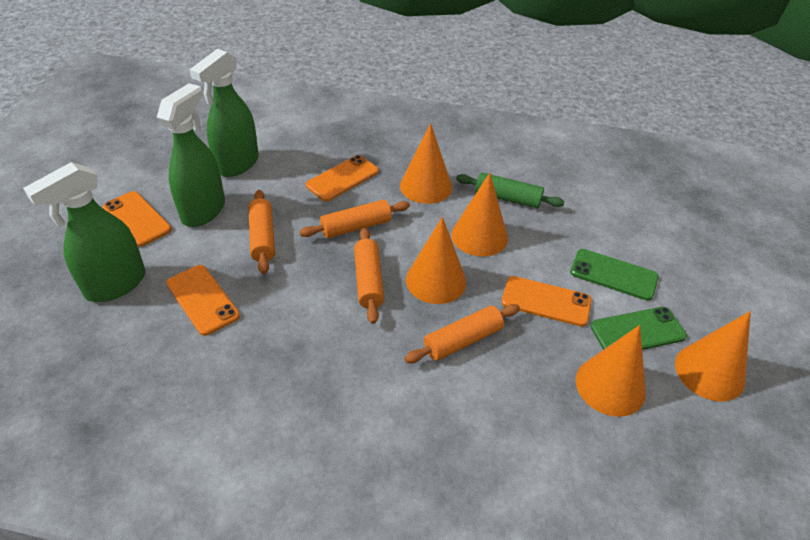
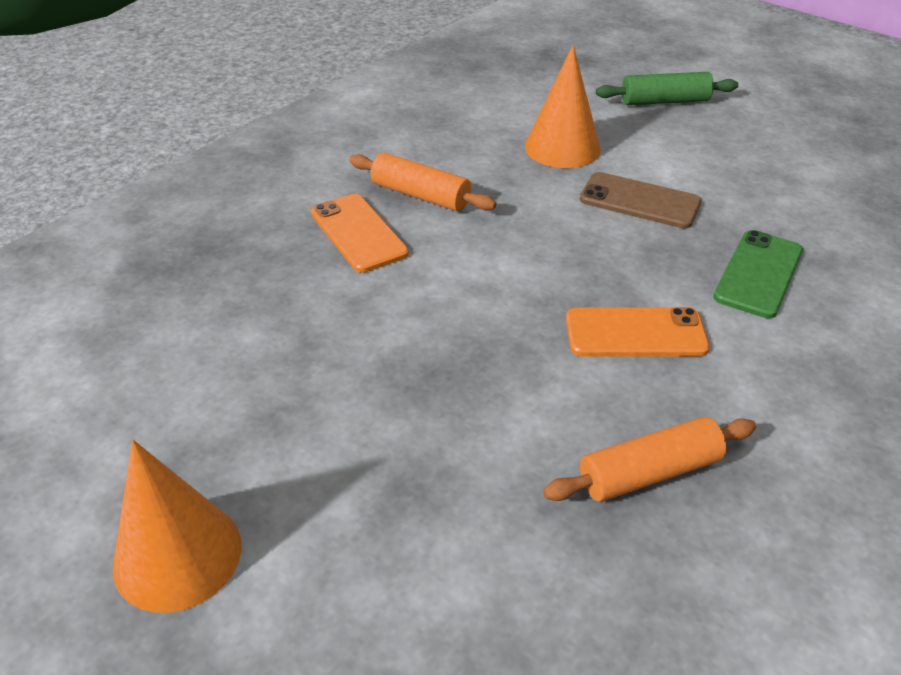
brown phone: 0 -> 1
green phone: 2 -> 1
green spray bottle: 3 -> 0
orange cone: 5 -> 2
orange phone: 4 -> 2
orange rolling pin: 4 -> 2

